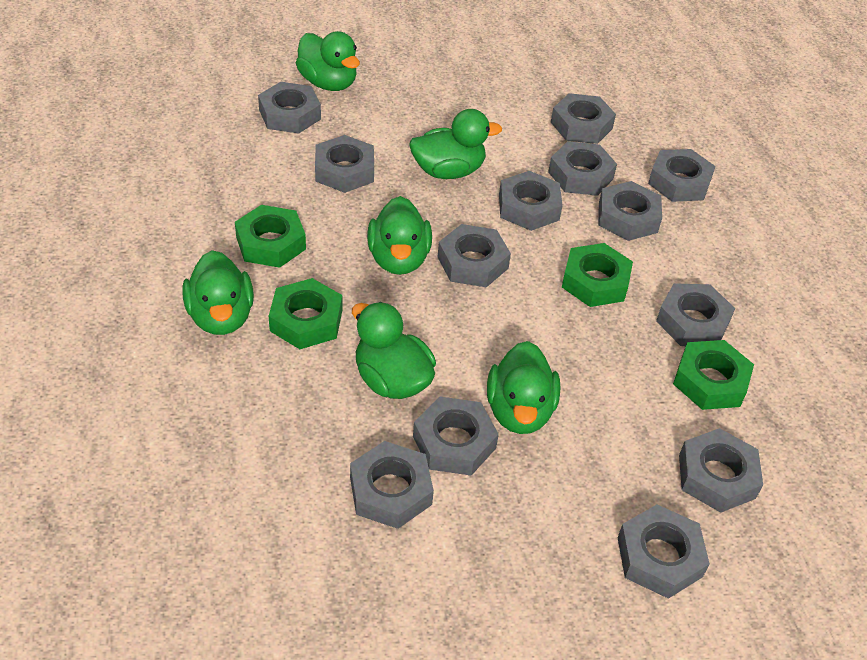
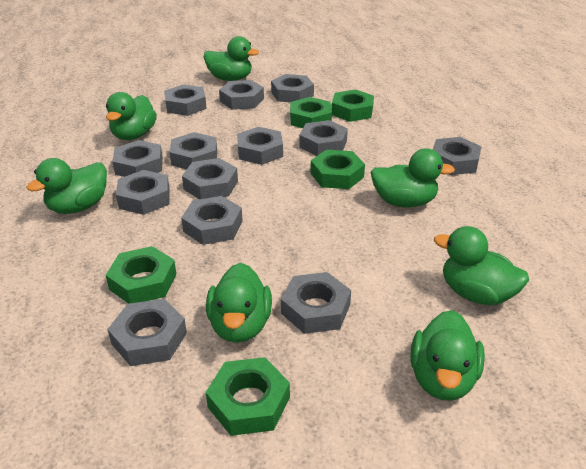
green duck: 6 -> 7
green nut: 4 -> 5

